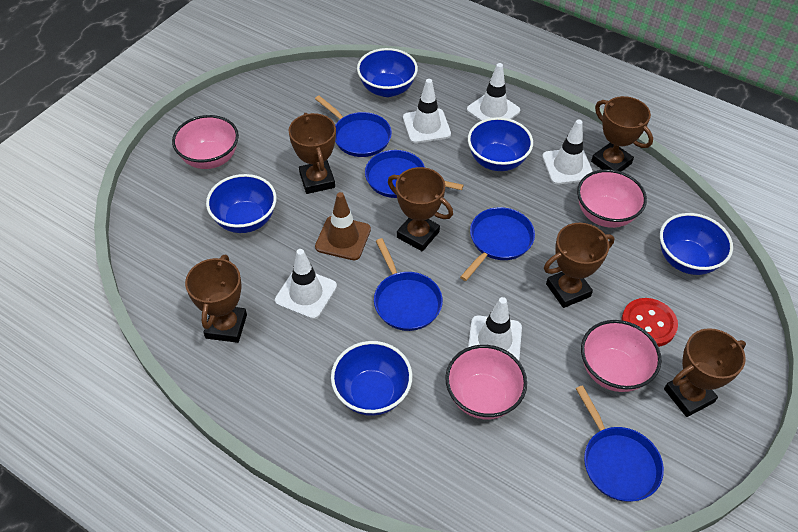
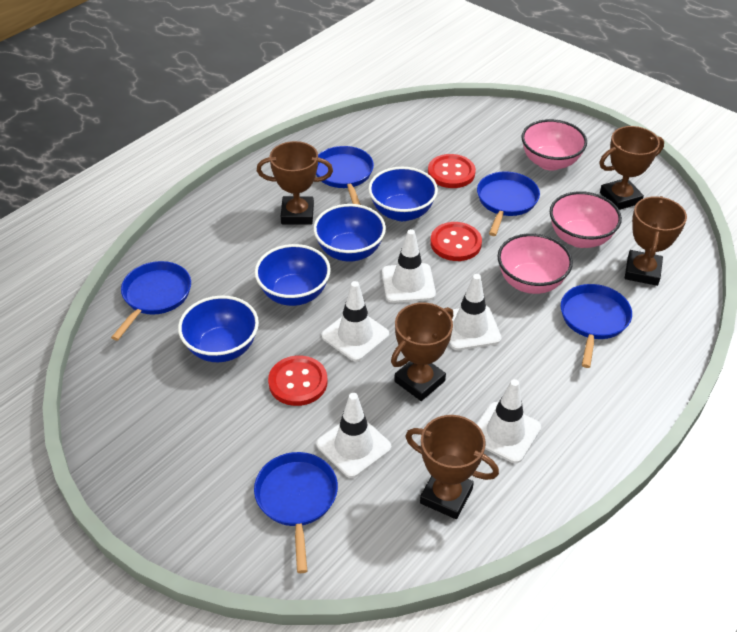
blue bowl: 5 -> 4
brown traffic cone: 1 -> 0
brown trophy: 6 -> 5
pink bowl: 4 -> 3
red button: 1 -> 3

